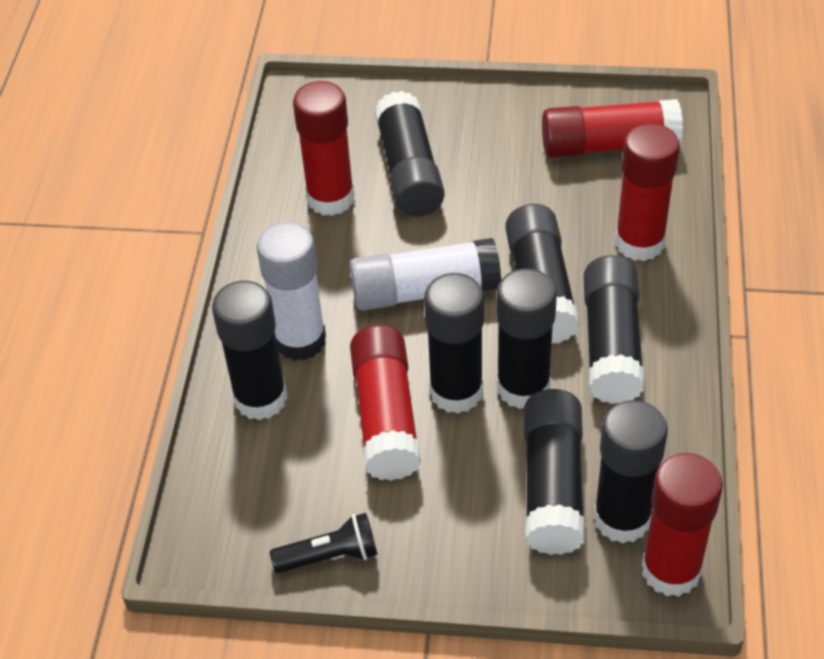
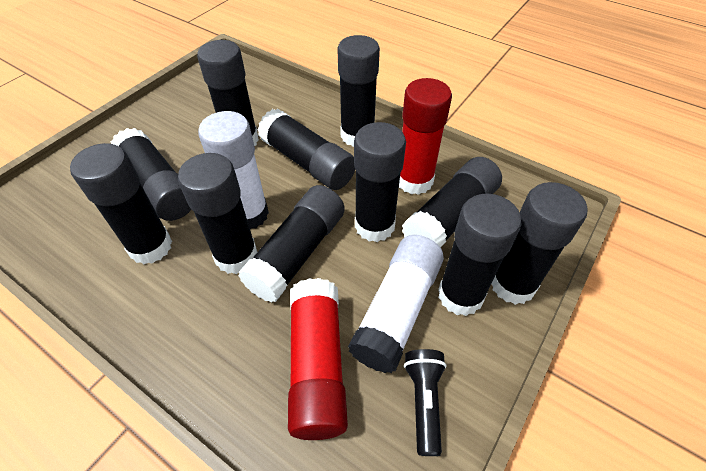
black glue stick: 8 -> 11
red glue stick: 5 -> 2

